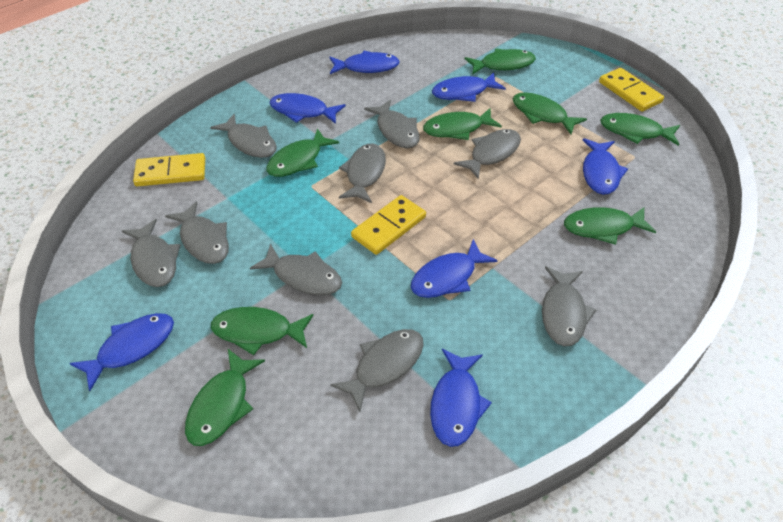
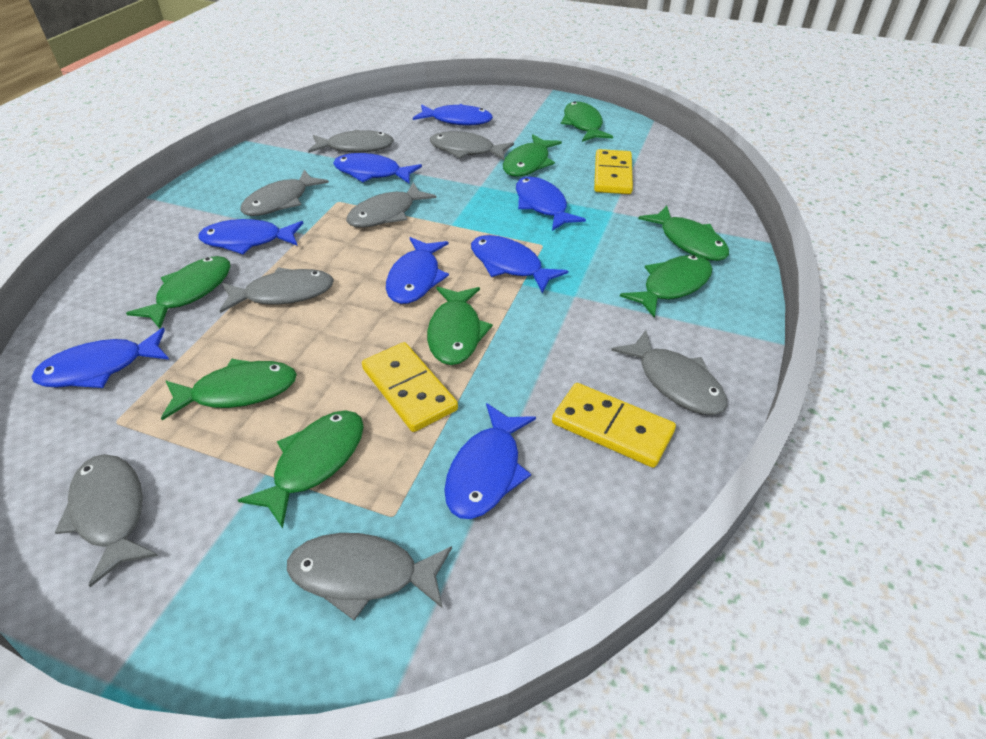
blue fish: 7 -> 8
grey fish: 9 -> 8

